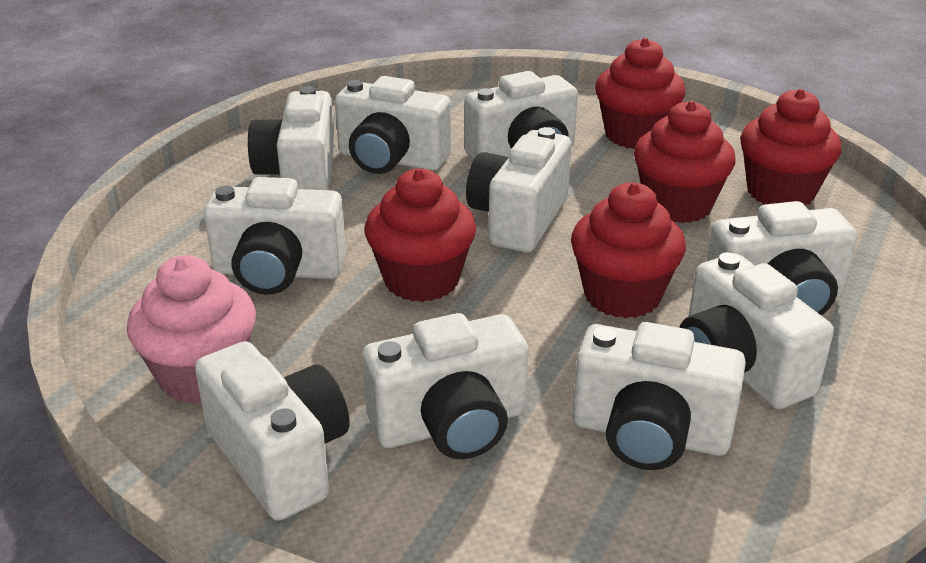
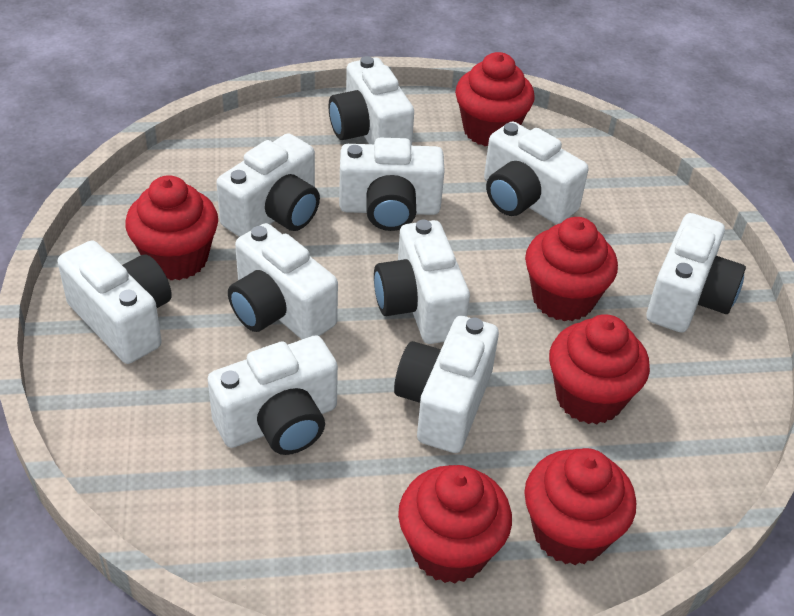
pink cupcake: 1 -> 0
red cupcake: 5 -> 6

